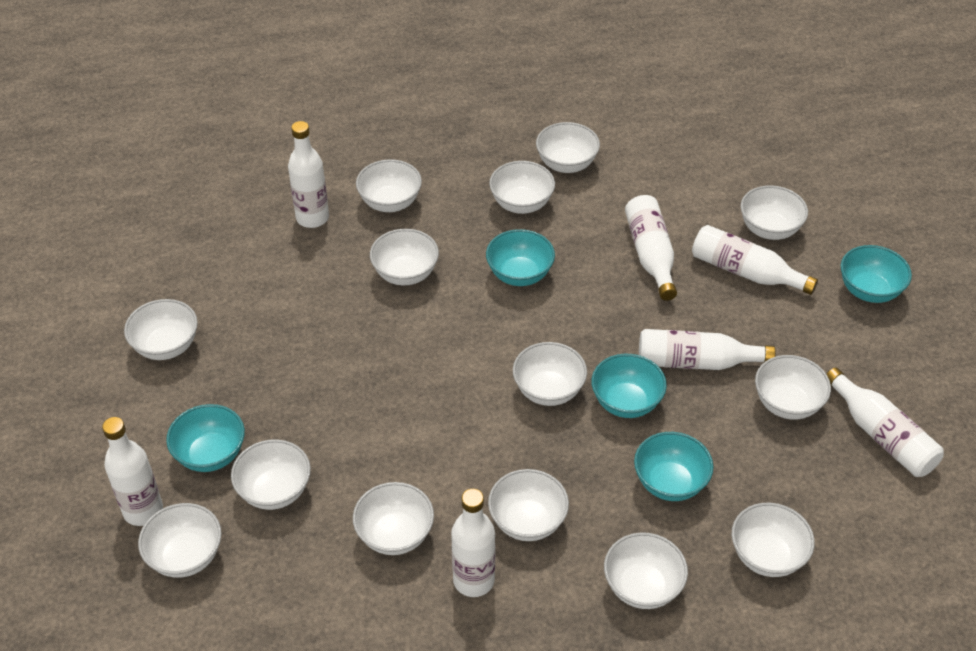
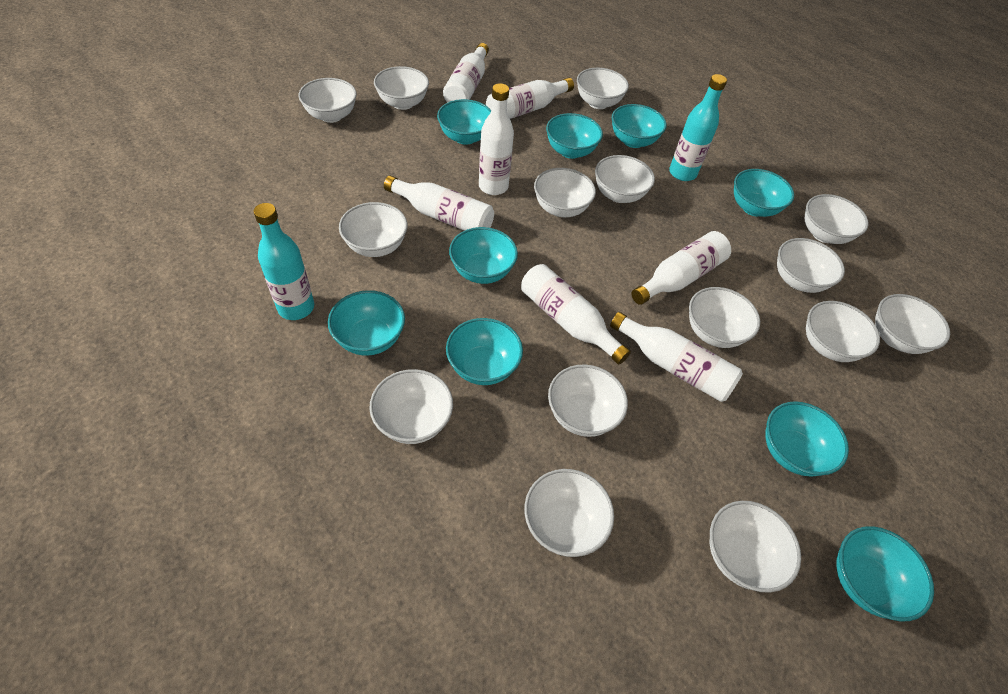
turquoise bottle: 0 -> 2
turquoise bowl: 5 -> 9
white bowl: 14 -> 15

